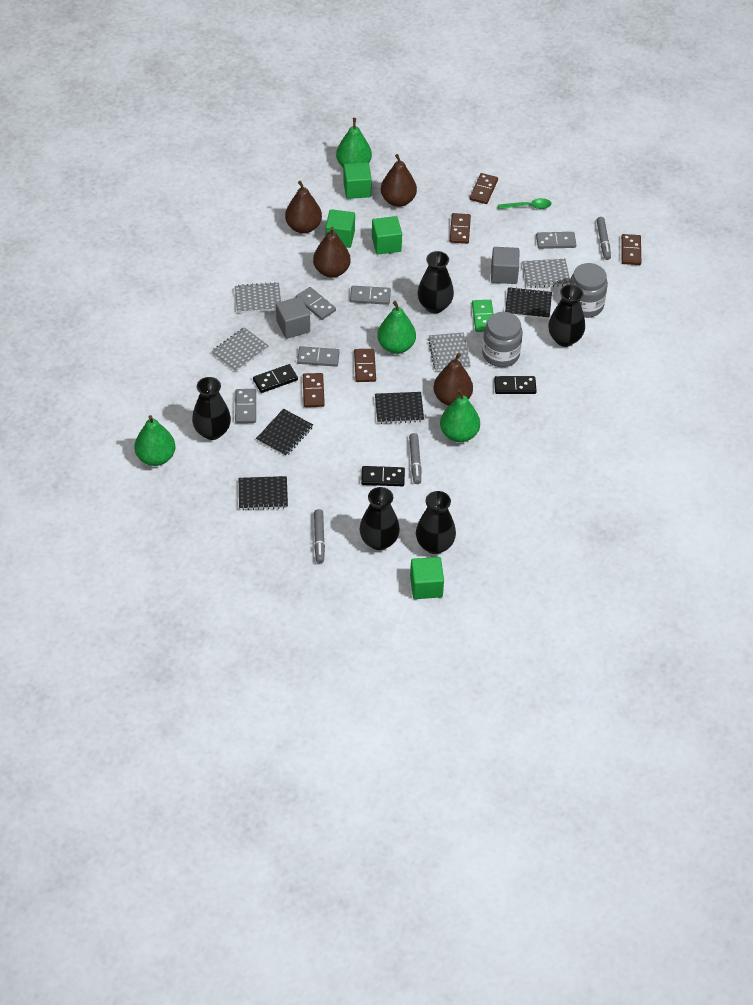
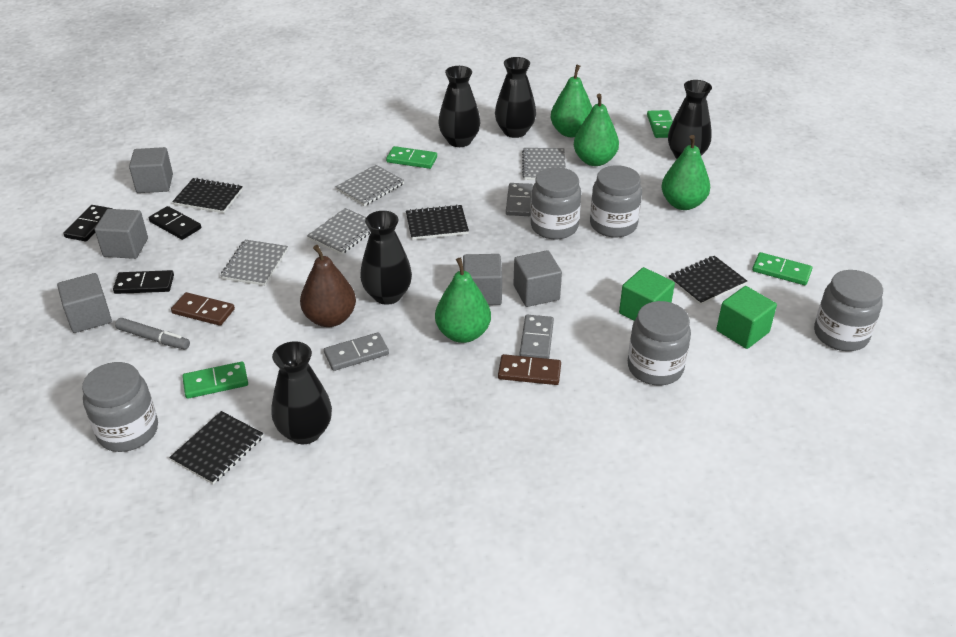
brown domino: 5 -> 2
brown pear: 4 -> 1
green cube: 4 -> 2
green domino: 1 -> 4
green spoon: 1 -> 0
grey cube: 2 -> 5
grey domino: 5 -> 3
grey jar: 2 -> 5
grey marker: 3 -> 1

